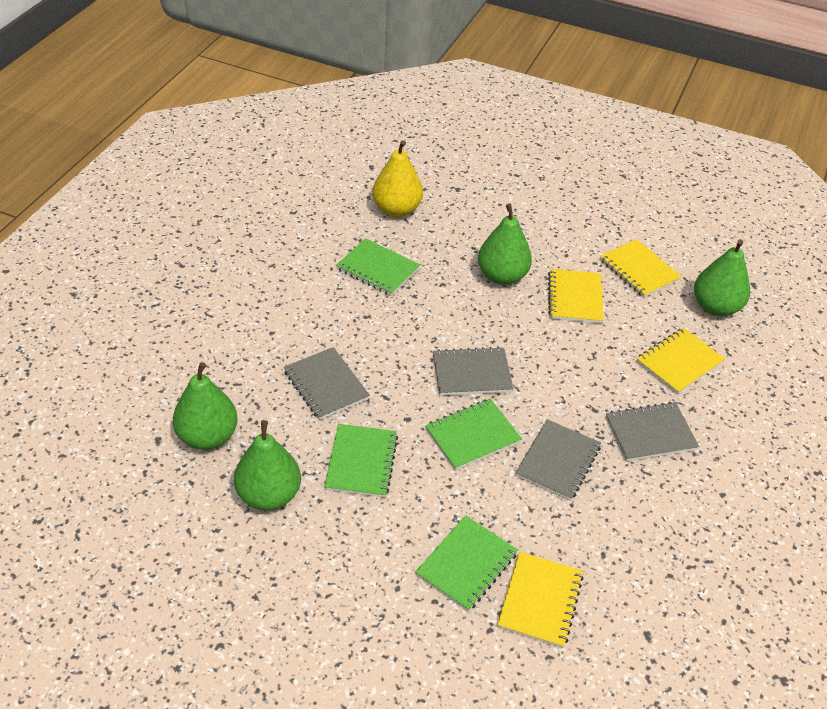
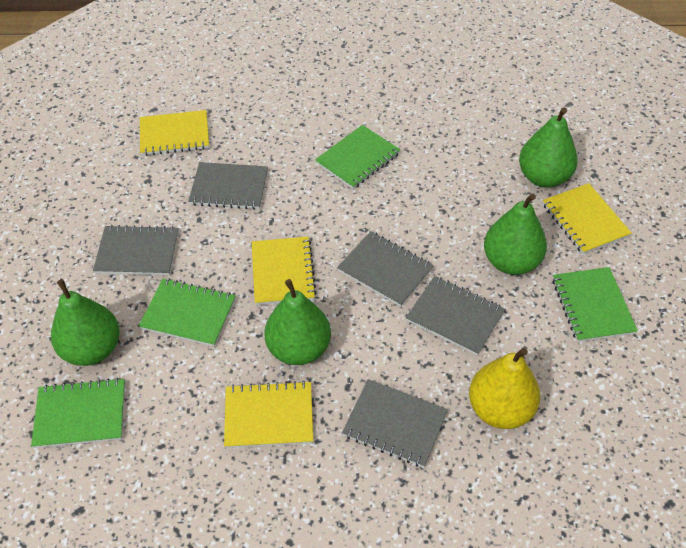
grey notebook: 4 -> 5

